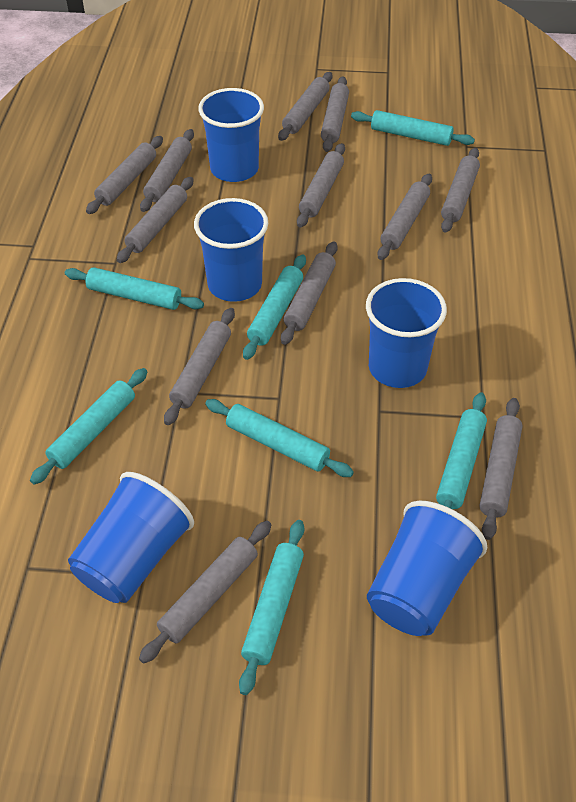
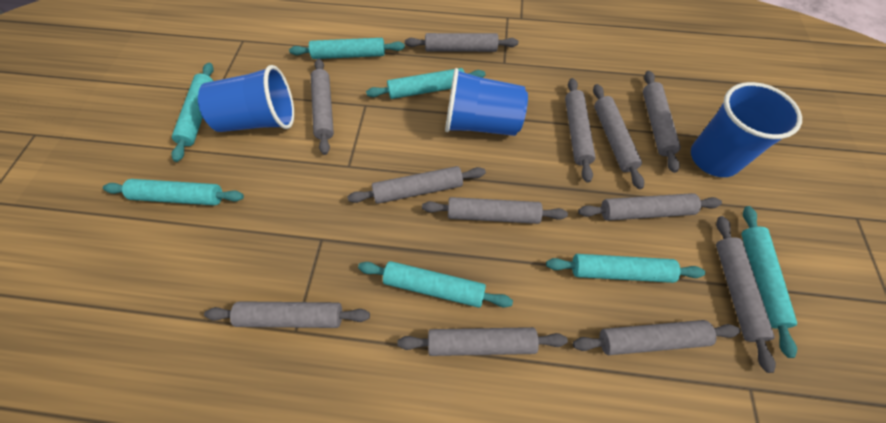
blue cup: 5 -> 3

